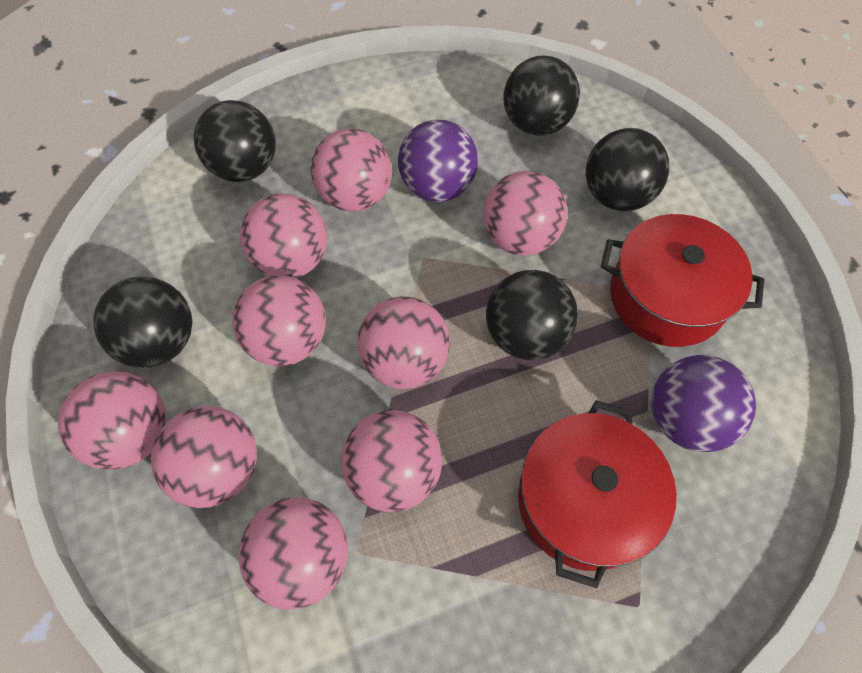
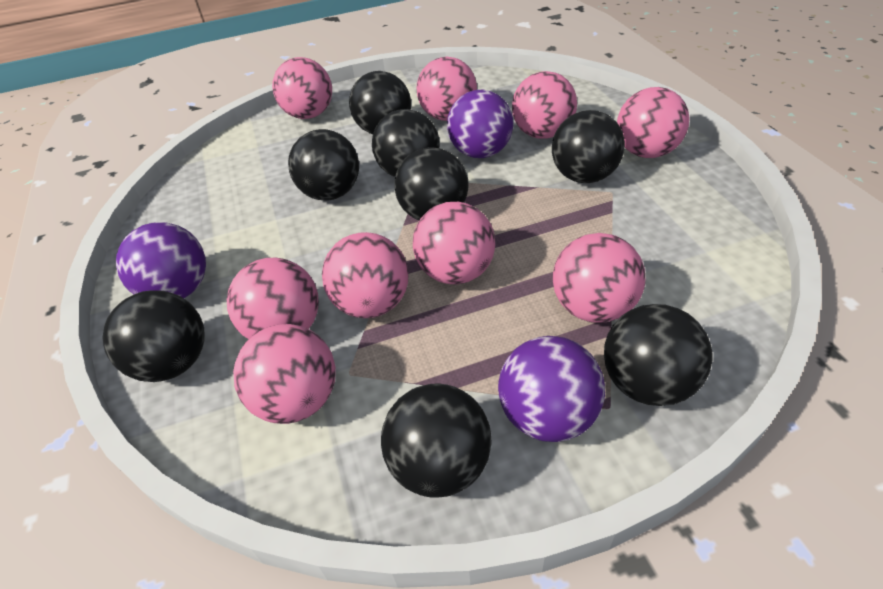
black ball: 5 -> 8
purple ball: 2 -> 3
red pot: 2 -> 0

